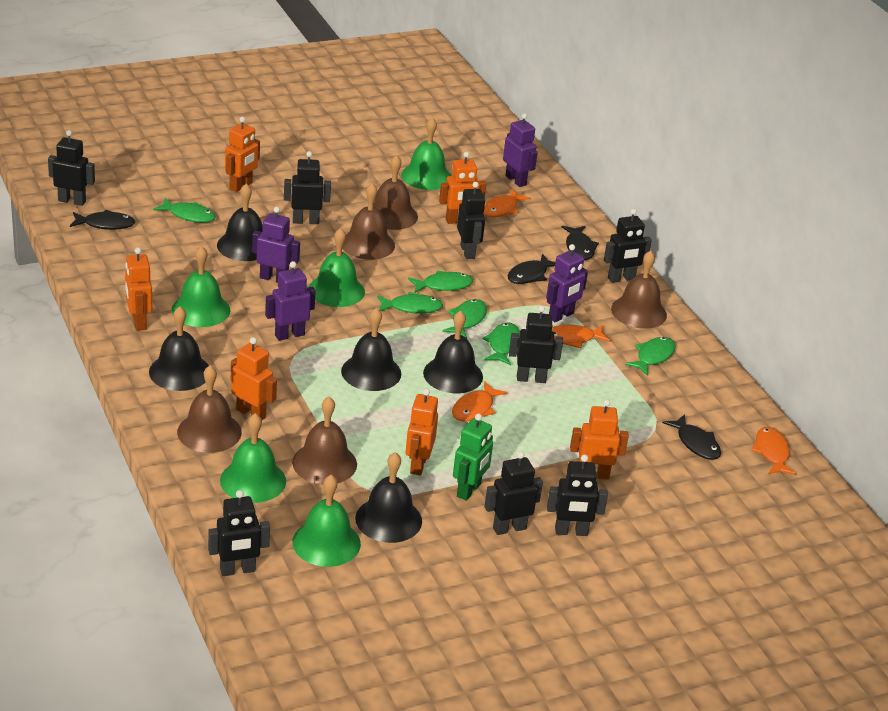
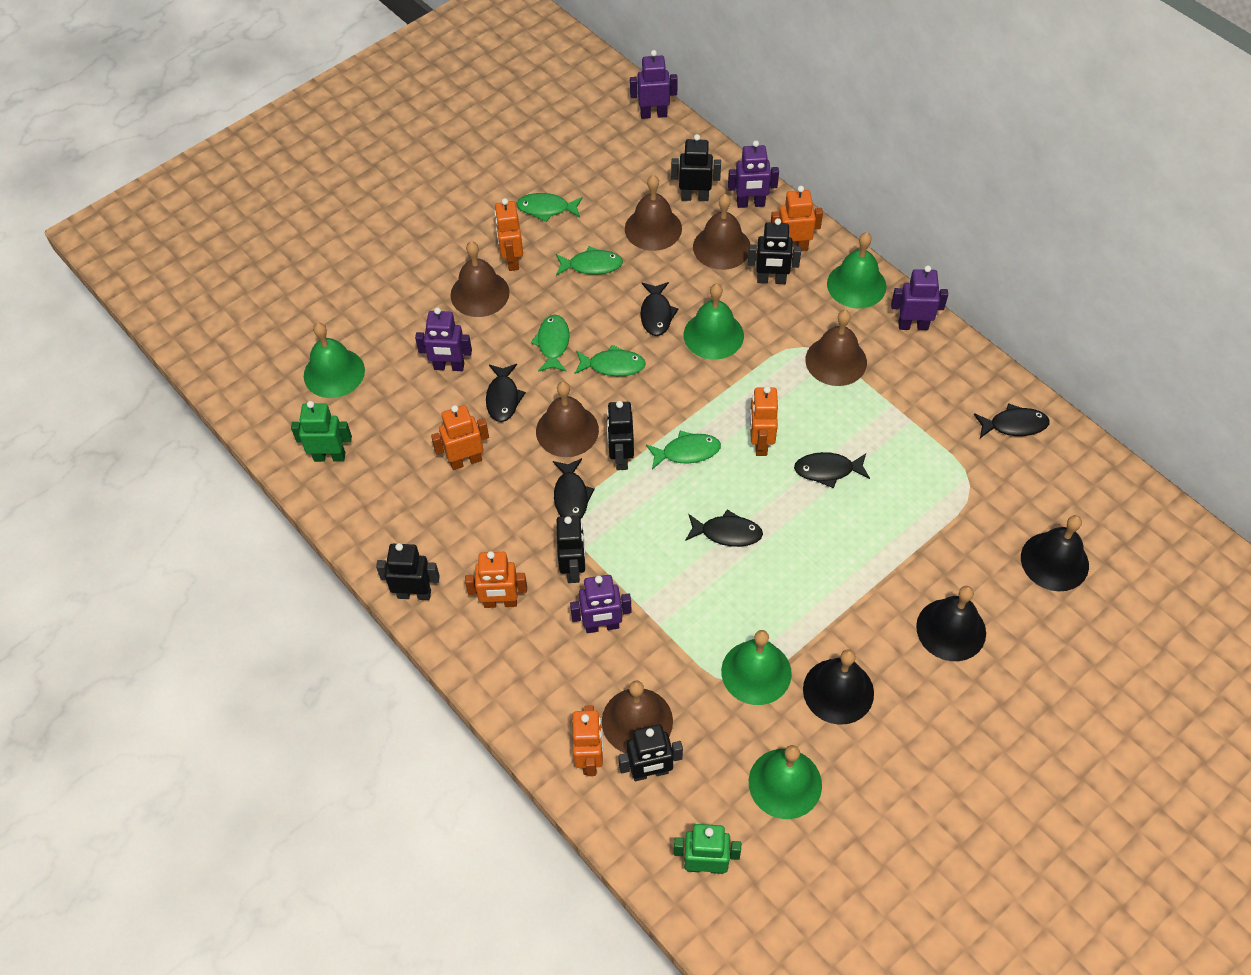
black bell: 5 -> 3
black fish: 4 -> 6
black robot: 8 -> 6
brown bell: 5 -> 6
green fish: 6 -> 5
green robot: 1 -> 2
orange fish: 4 -> 0
purple robot: 4 -> 5

